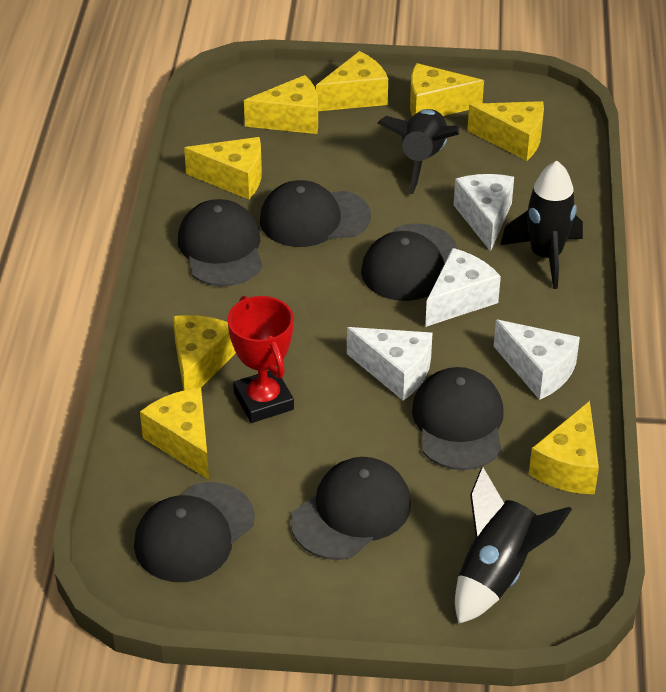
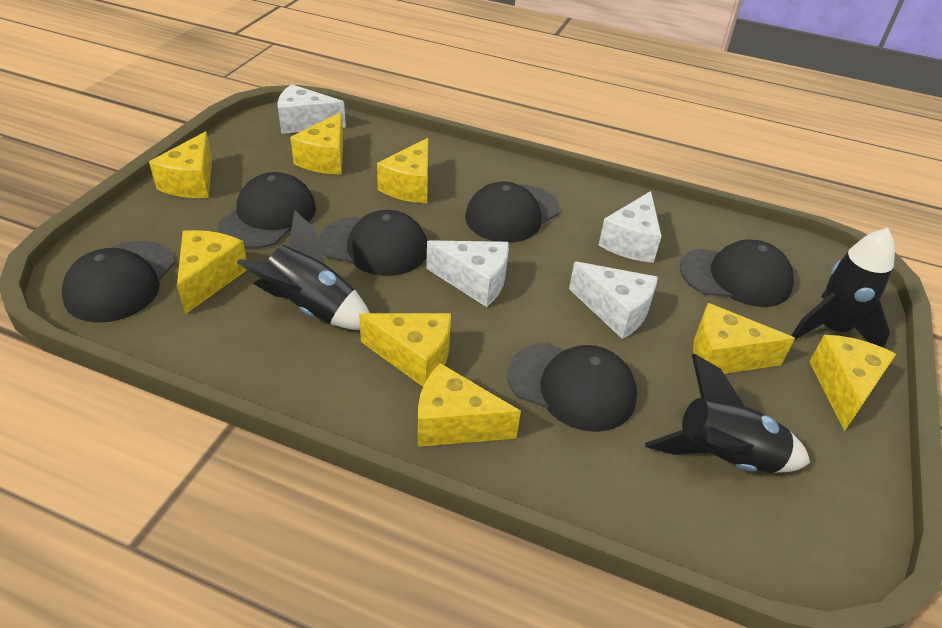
red trophy: 1 -> 0

